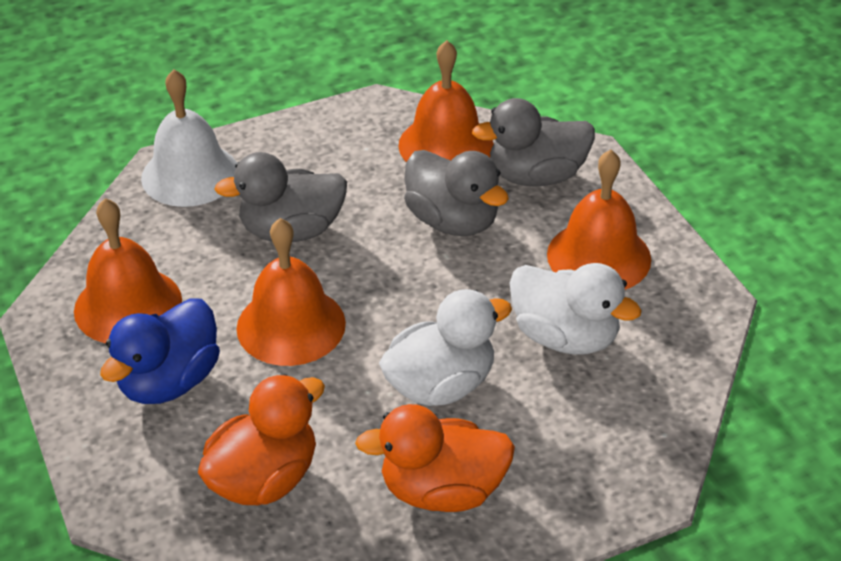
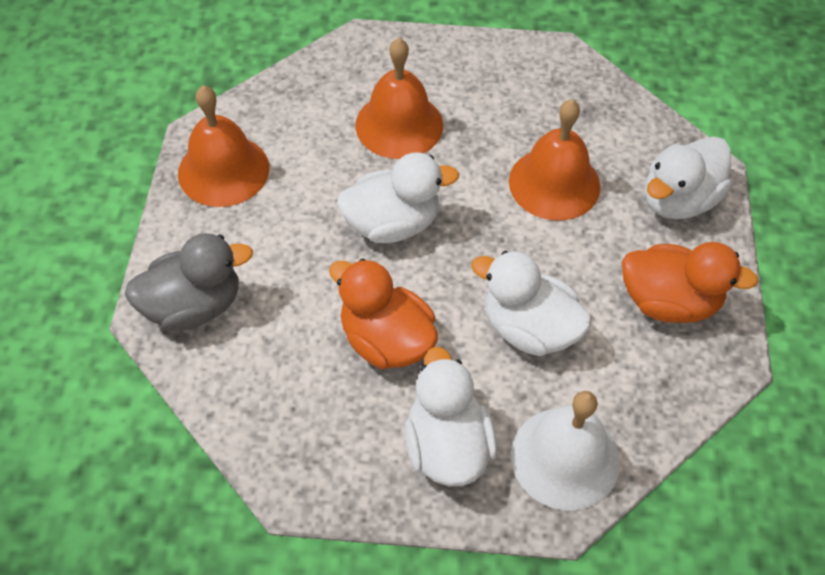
blue duck: 1 -> 0
grey duck: 3 -> 1
orange bell: 4 -> 3
white duck: 2 -> 4

